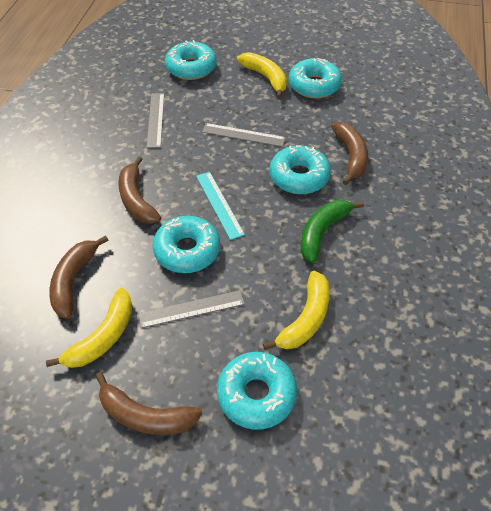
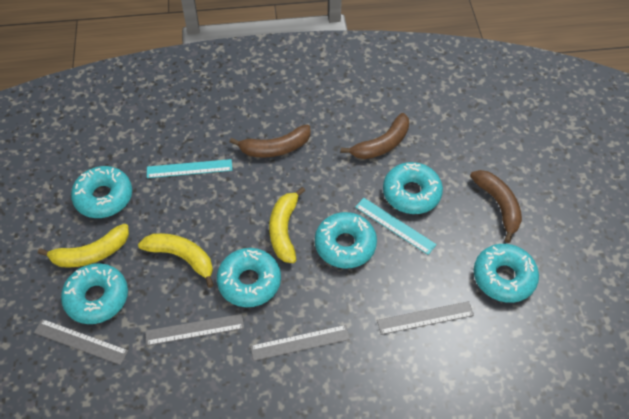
brown banana: 4 -> 3
green banana: 1 -> 0
grey ruler: 3 -> 4
turquoise donut: 5 -> 6
turquoise ruler: 1 -> 2

